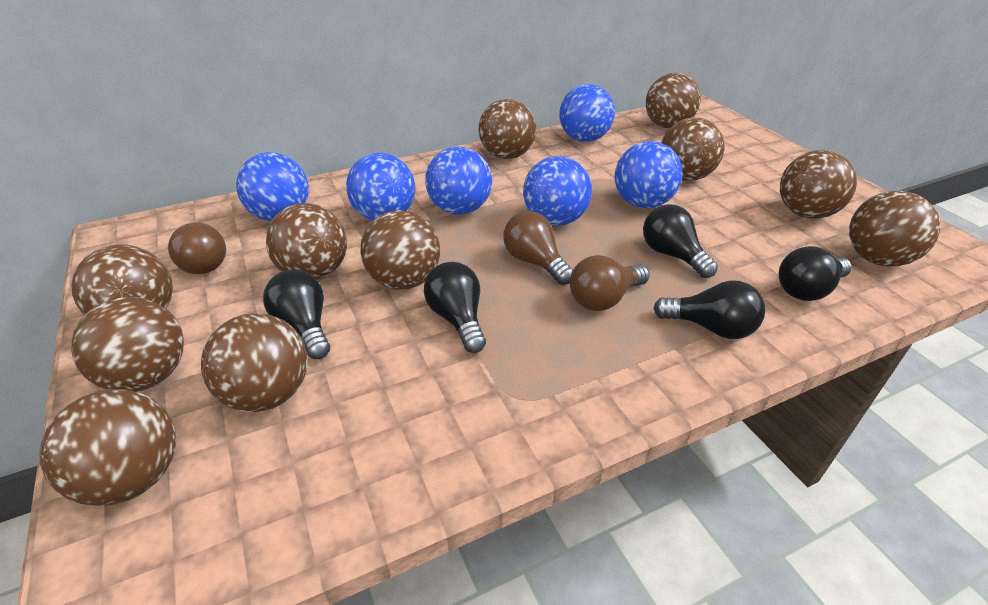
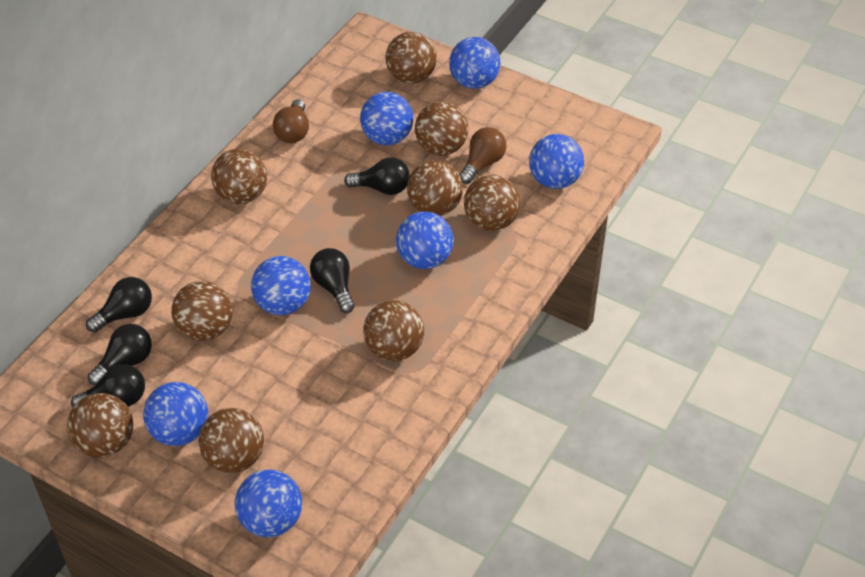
blue ball: 6 -> 7
brown ball: 11 -> 9
brown light bulb: 3 -> 2

